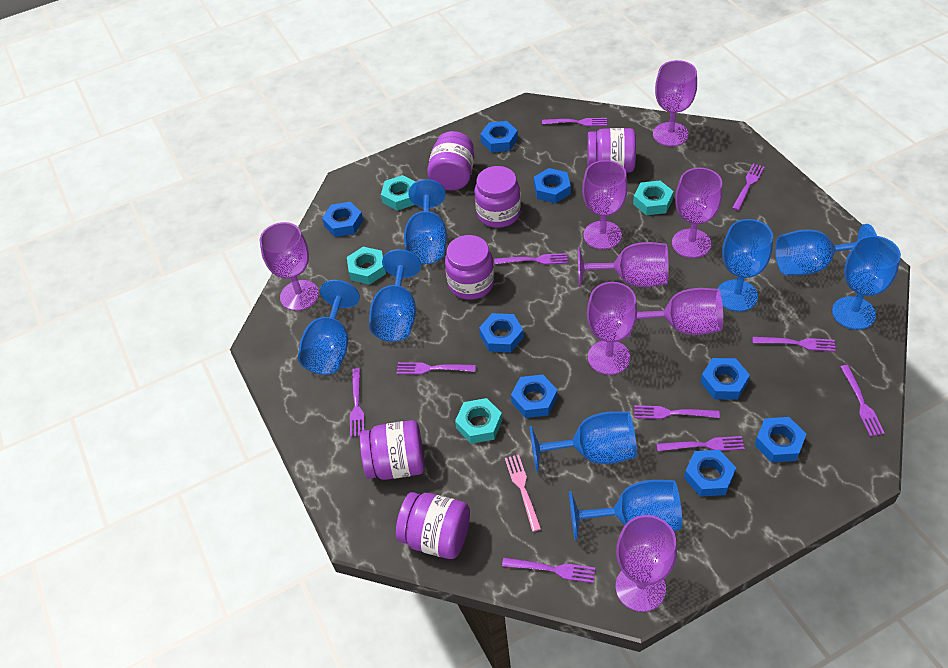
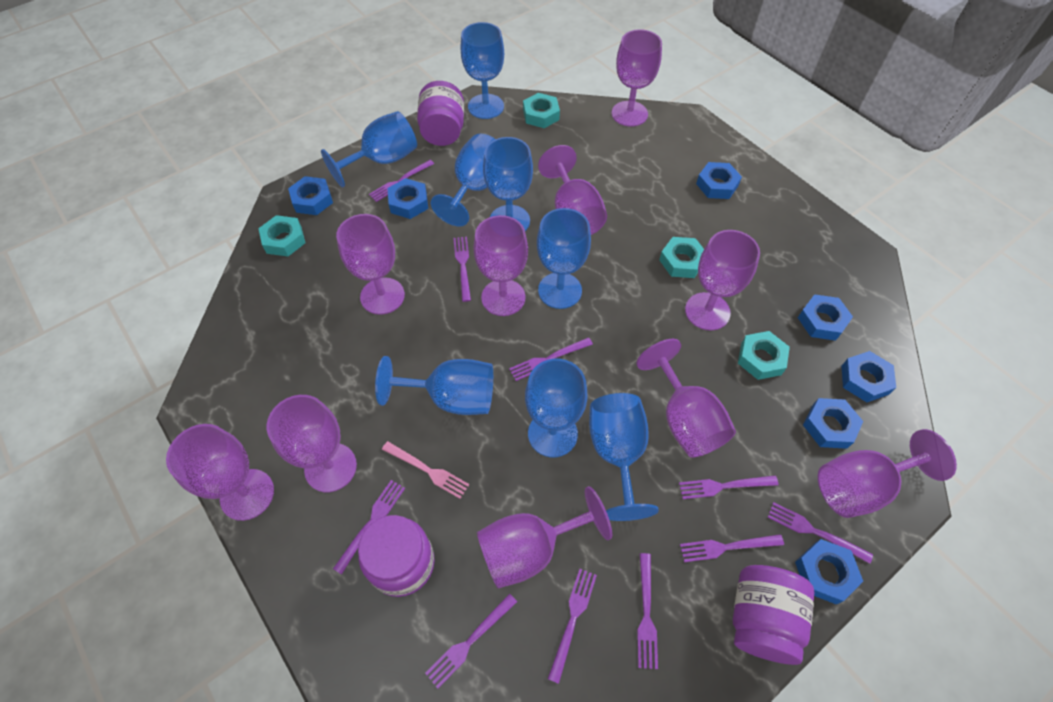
blue nut: 8 -> 7
purple goblet: 8 -> 10
purple jar: 6 -> 3

